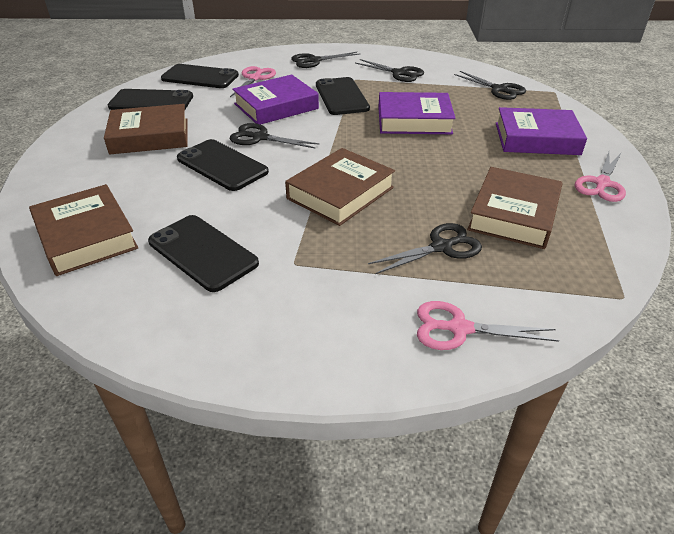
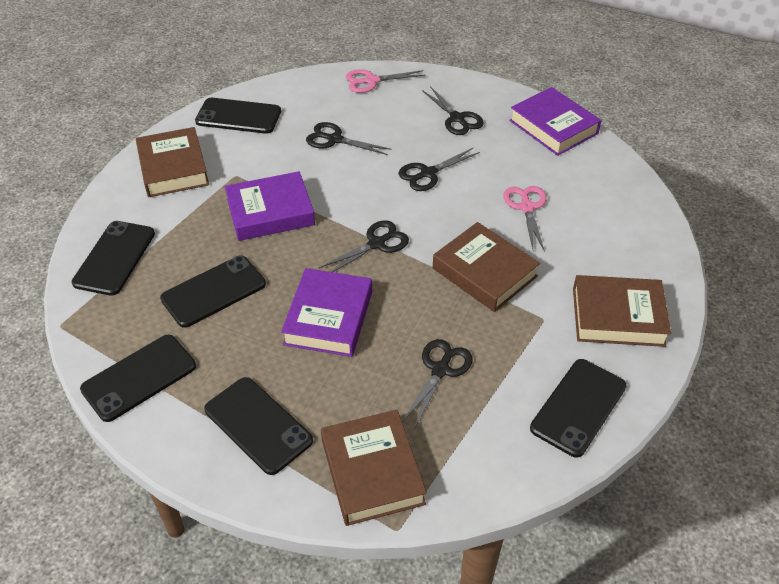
black phone: 5 -> 6
pink scissors: 3 -> 2

